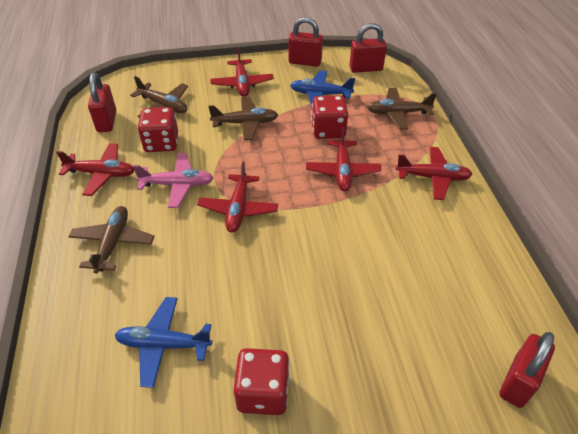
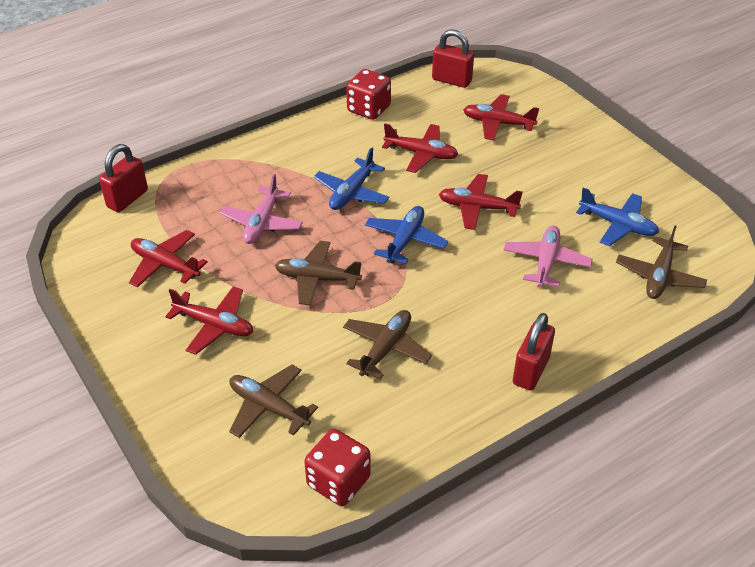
blue plane: 2 -> 3
pink plane: 1 -> 2
red dice: 3 -> 2
red padlock: 4 -> 3

